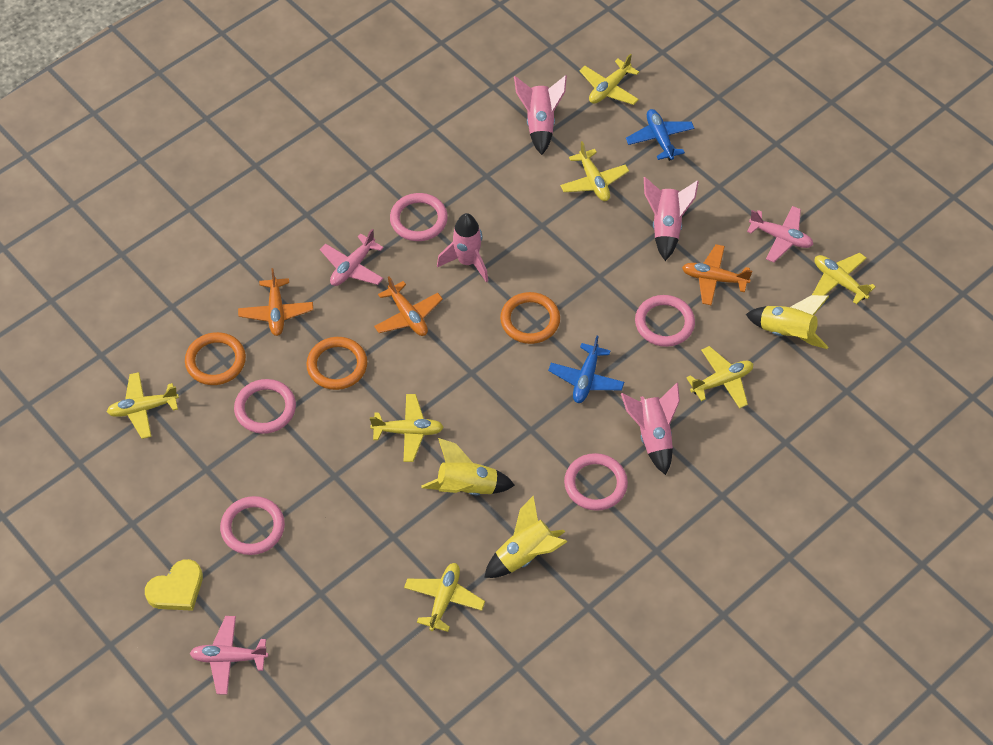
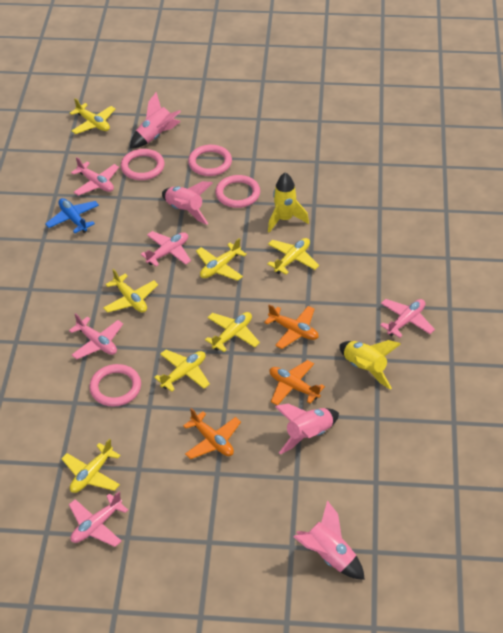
blue plane: 2 -> 1
orange ring: 3 -> 0
pink plane: 3 -> 5
pink ring: 5 -> 4
yellow heart: 1 -> 0
yellow rocket: 3 -> 2

